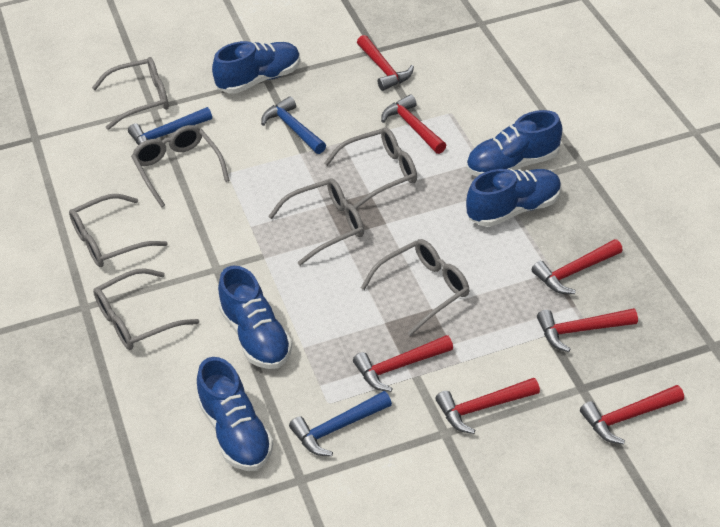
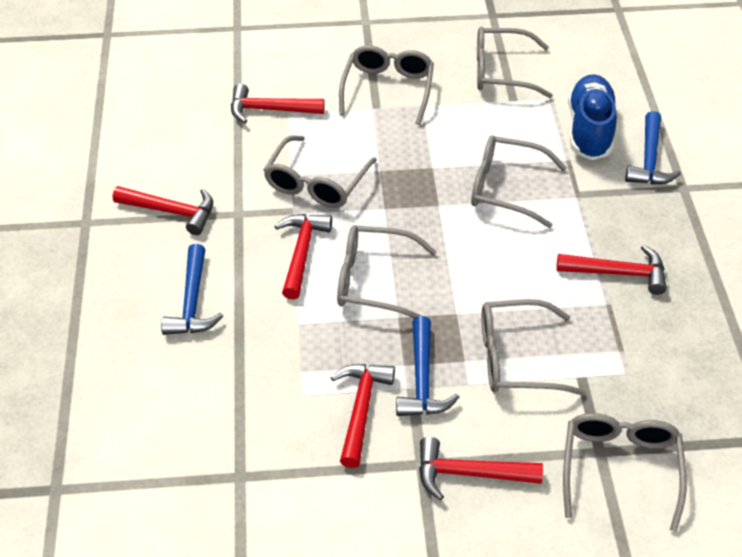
blue shoe: 5 -> 1
red hammer: 7 -> 6

